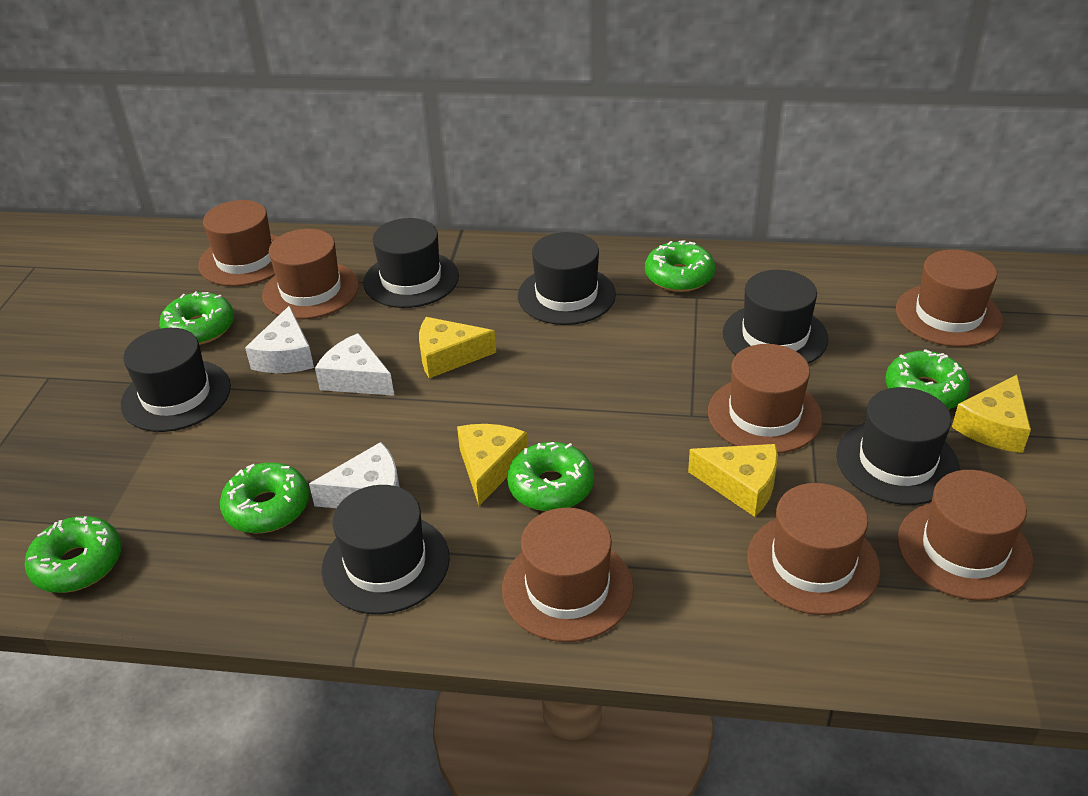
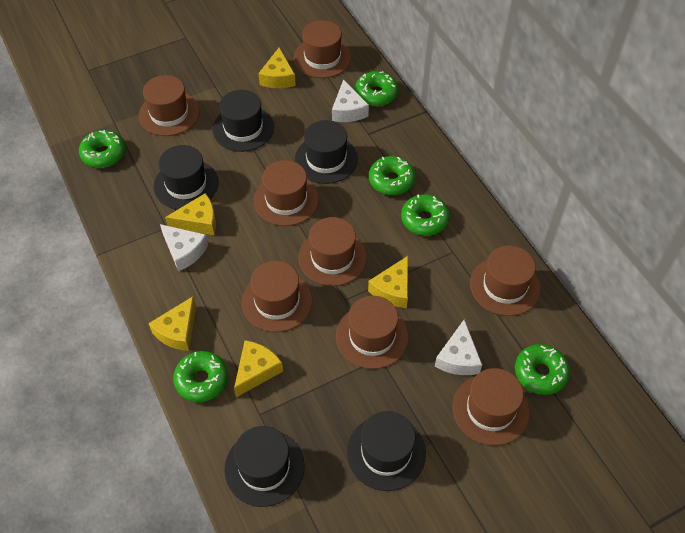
black hat: 6 -> 5
brown hat: 7 -> 8
yellow cheese: 4 -> 5

